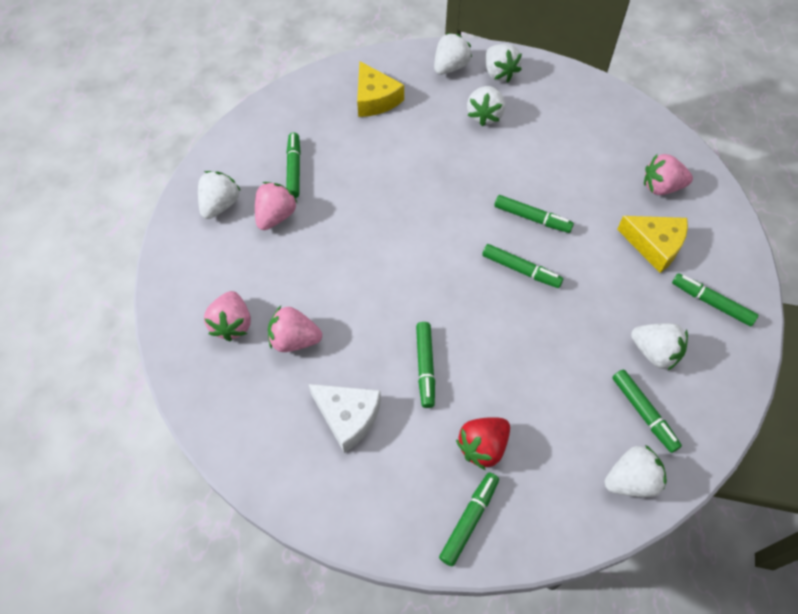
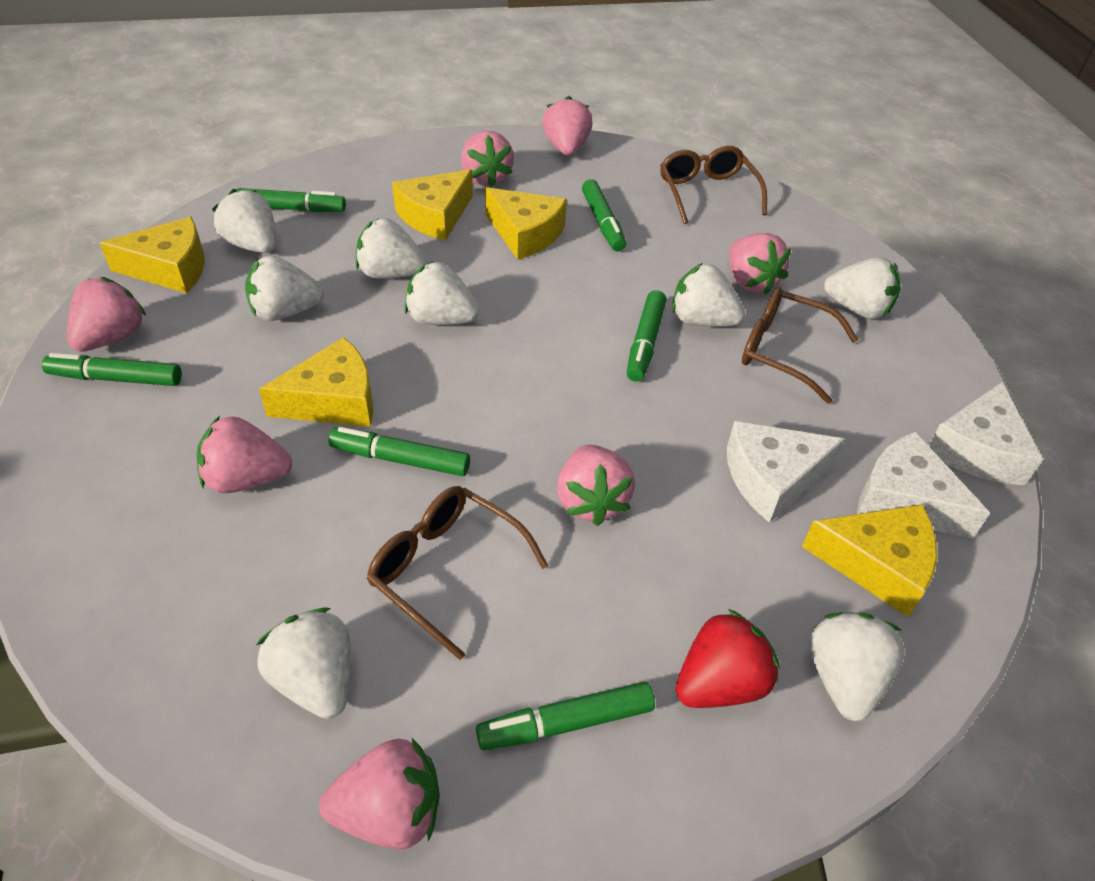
brown glasses: 0 -> 3
green marker: 7 -> 6
pink strawberry: 4 -> 7
white cheese: 1 -> 3
white strawberry: 6 -> 8
yellow cheese: 2 -> 5

